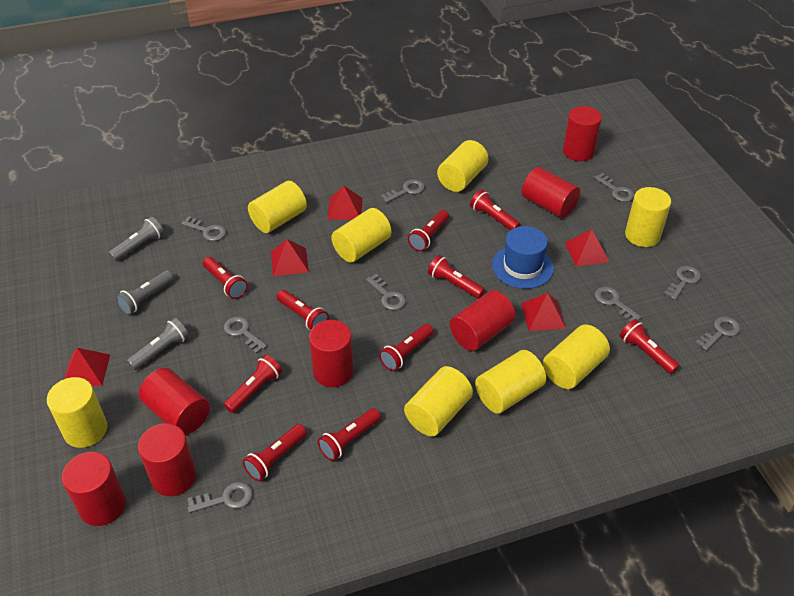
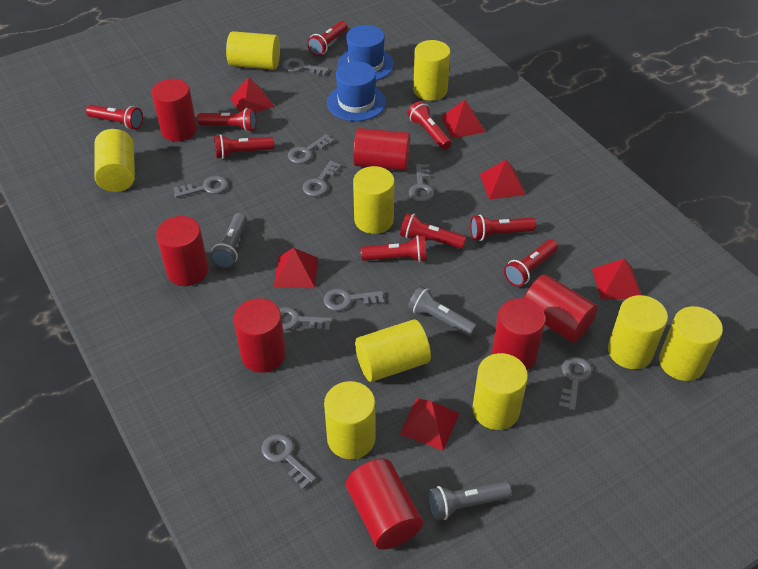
blue hat: 1 -> 2
red flashlight: 10 -> 9
red pyramid: 5 -> 6
yellow cylinder: 8 -> 9

